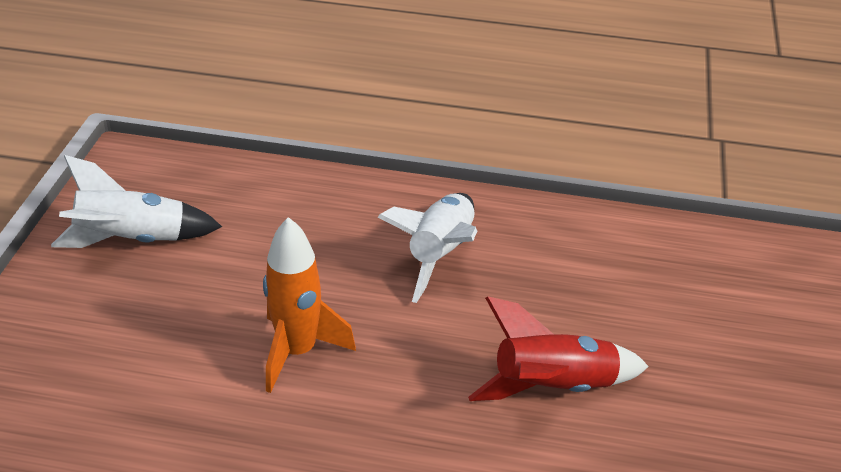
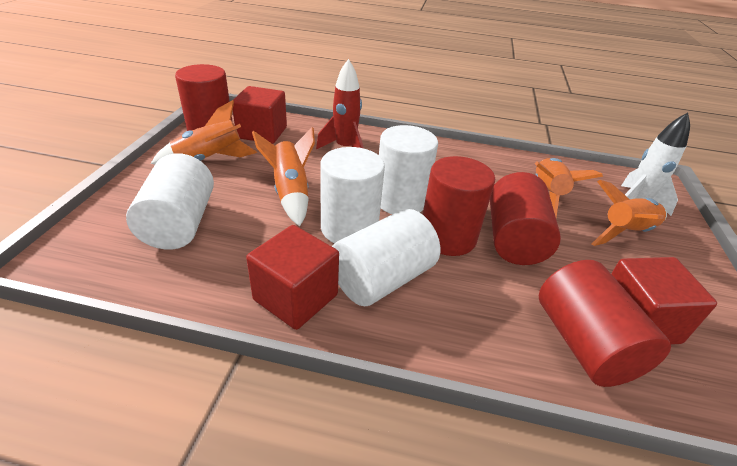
orange rocket: 1 -> 4
red cube: 0 -> 3
red cylinder: 0 -> 4
white cylinder: 0 -> 4
white rocket: 2 -> 1

